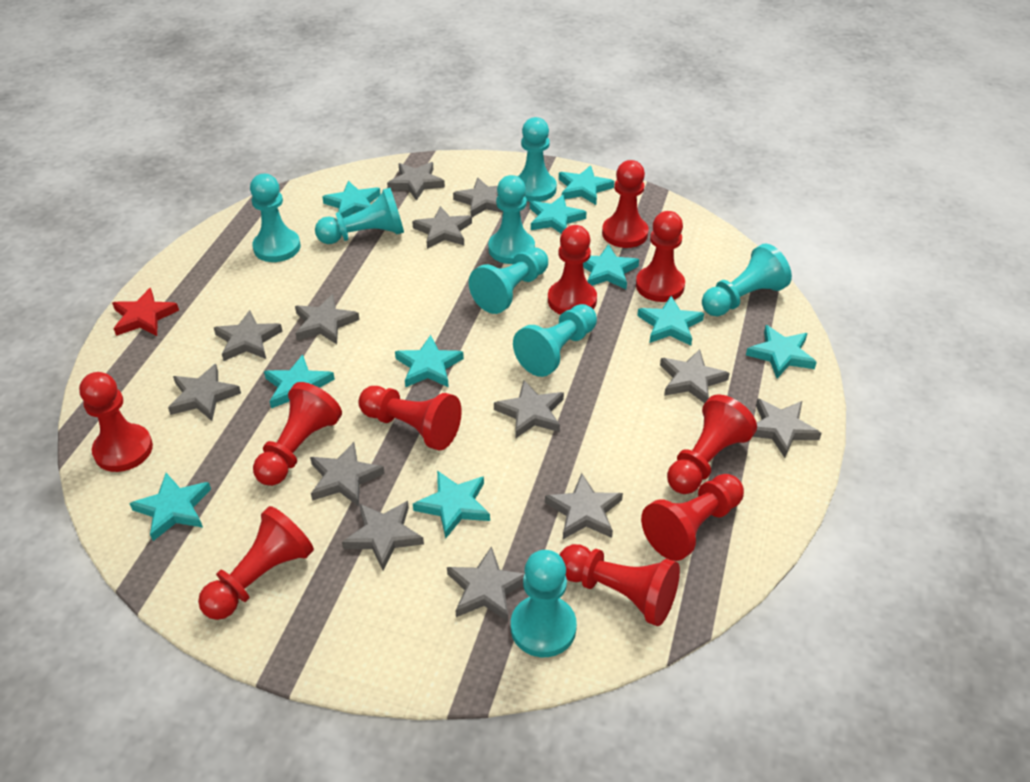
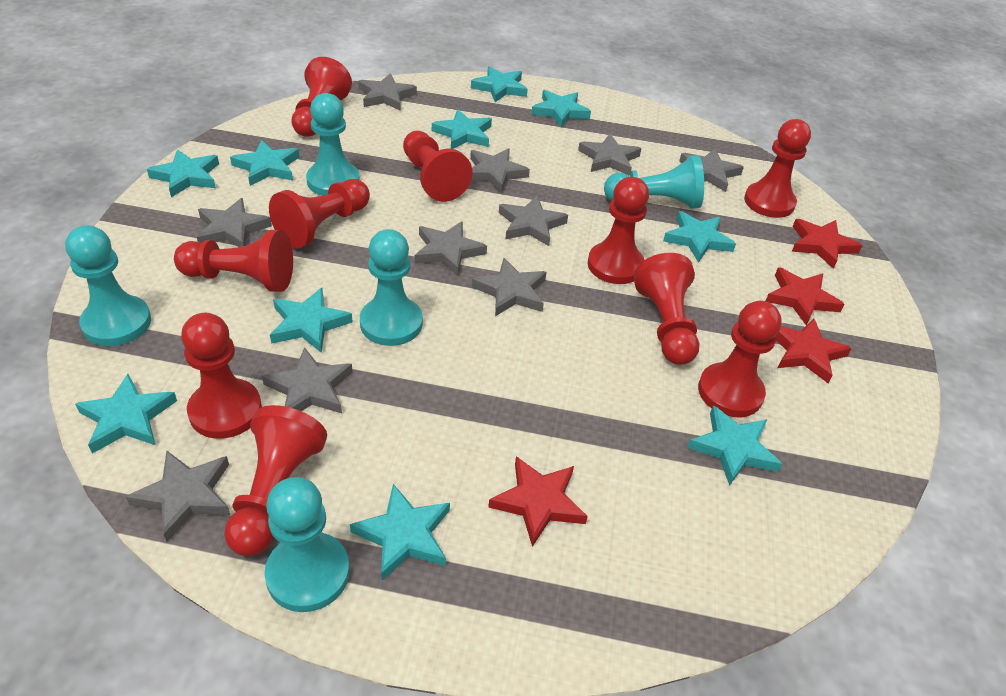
grey star: 13 -> 10
red star: 1 -> 4
turquoise pawn: 8 -> 5

